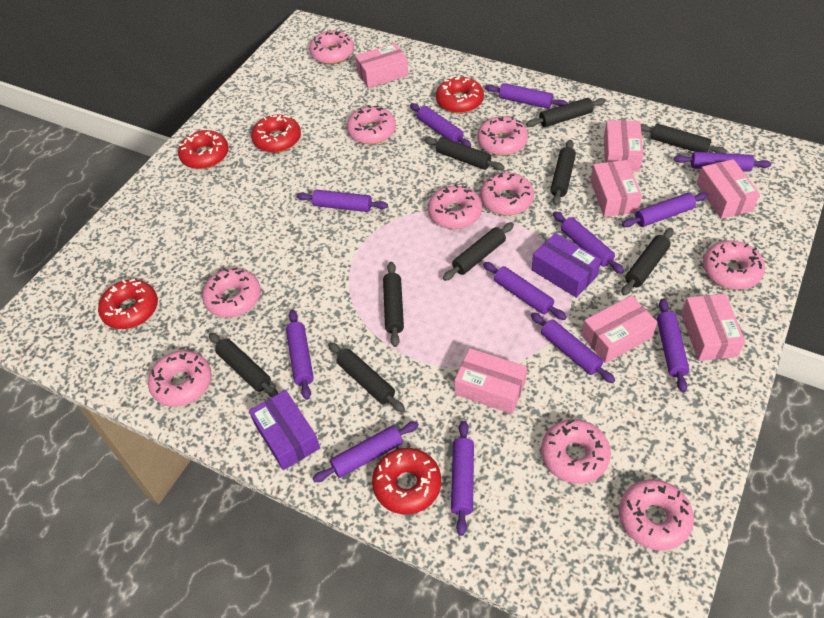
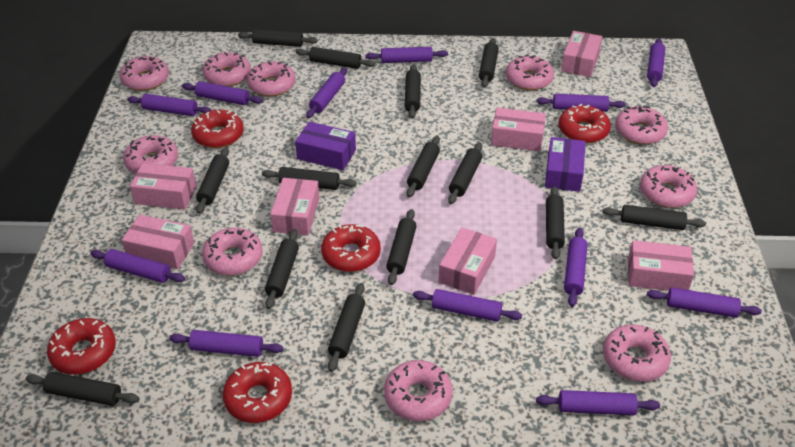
black rolling pin: 9 -> 14

